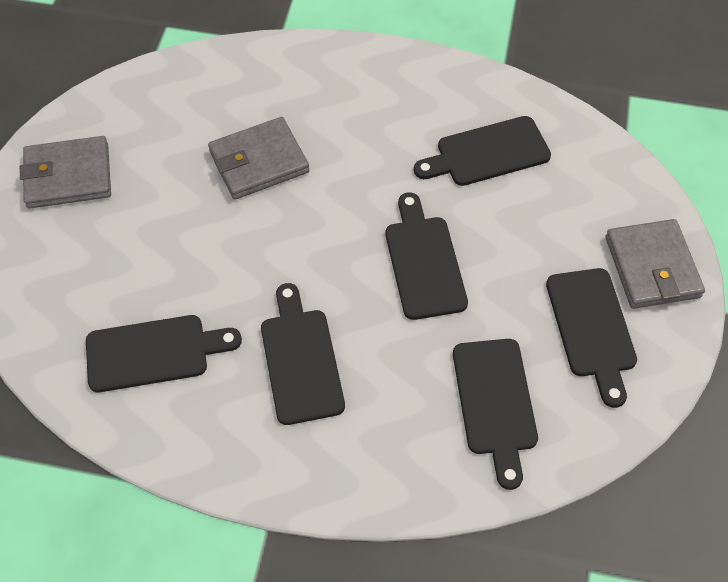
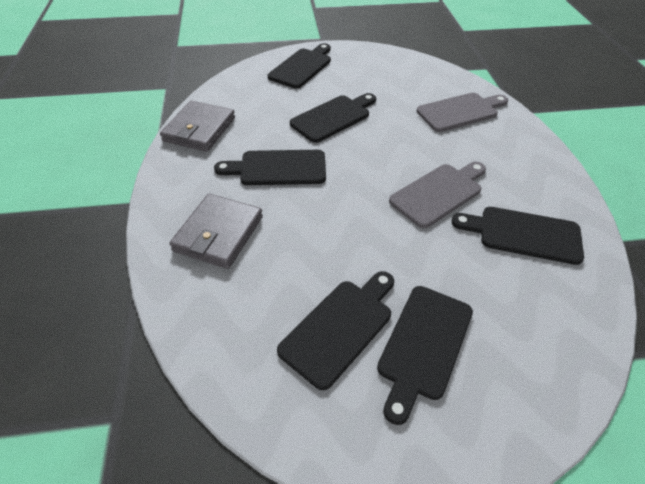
grey cutting board: 0 -> 2
grey wallet: 3 -> 2

